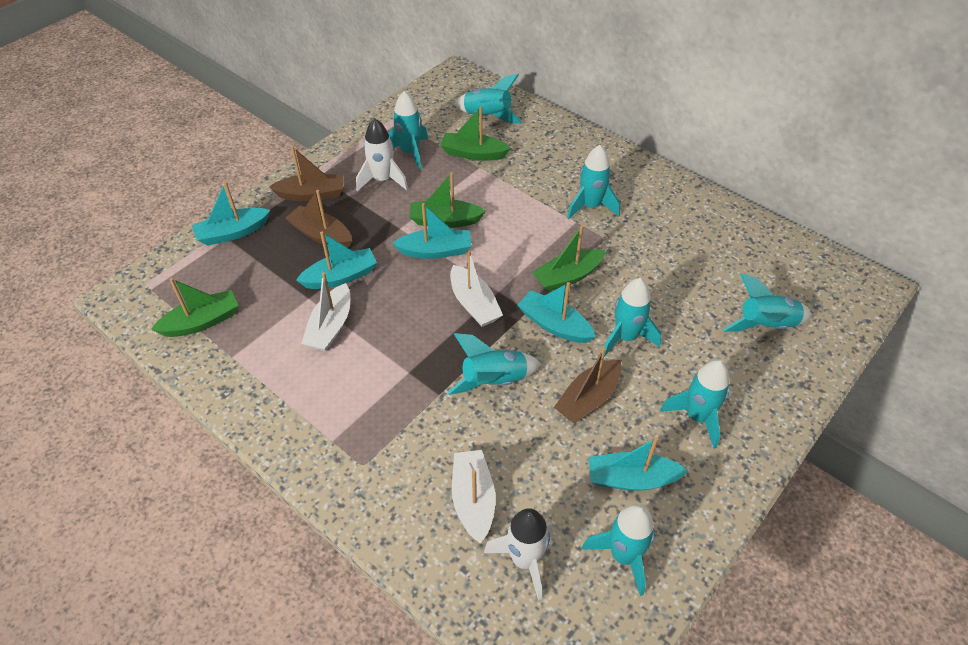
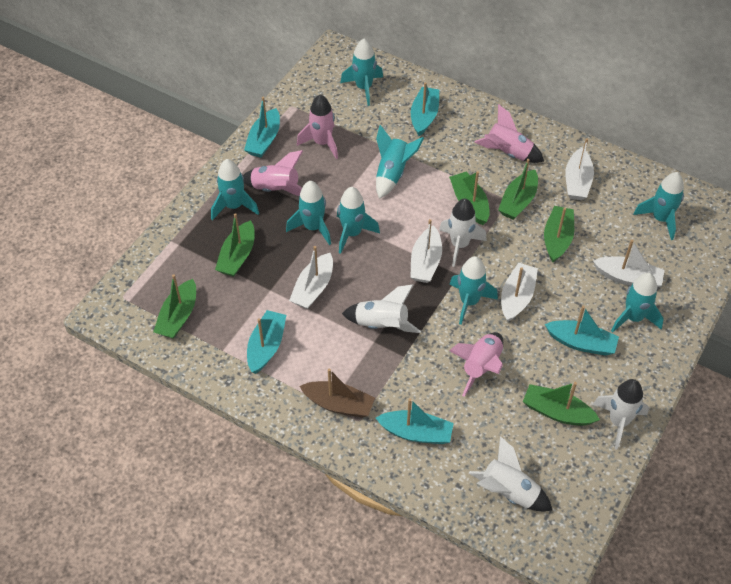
brown boat: 3 -> 1
green boat: 4 -> 6
pink rocket: 0 -> 4
white boat: 3 -> 5
white rocket: 2 -> 4

